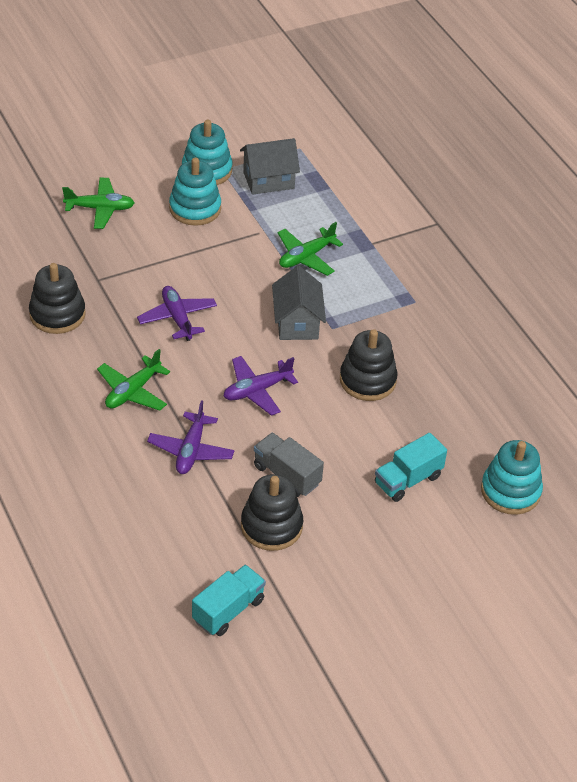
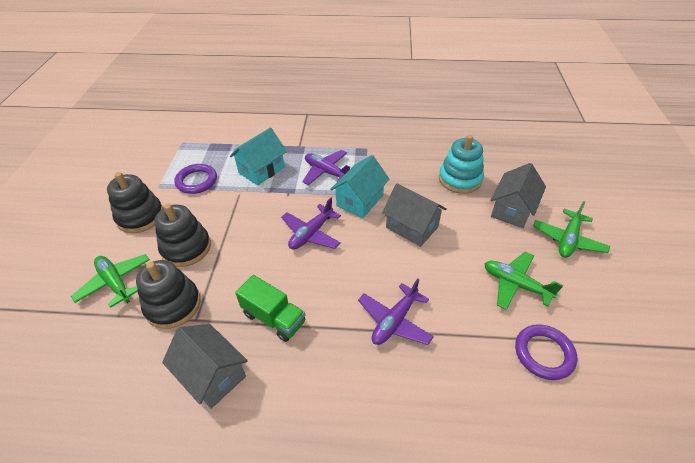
green truck: 0 -> 1
grey house: 2 -> 3
grey truck: 1 -> 0
purple ring: 0 -> 2
turquoise house: 0 -> 2
turquoise stacking toy: 3 -> 1
turquoise truck: 2 -> 0

